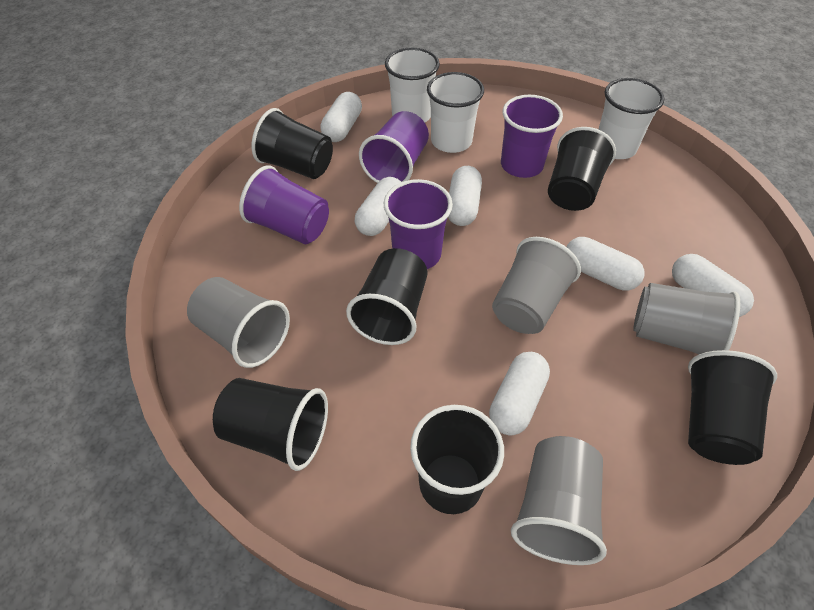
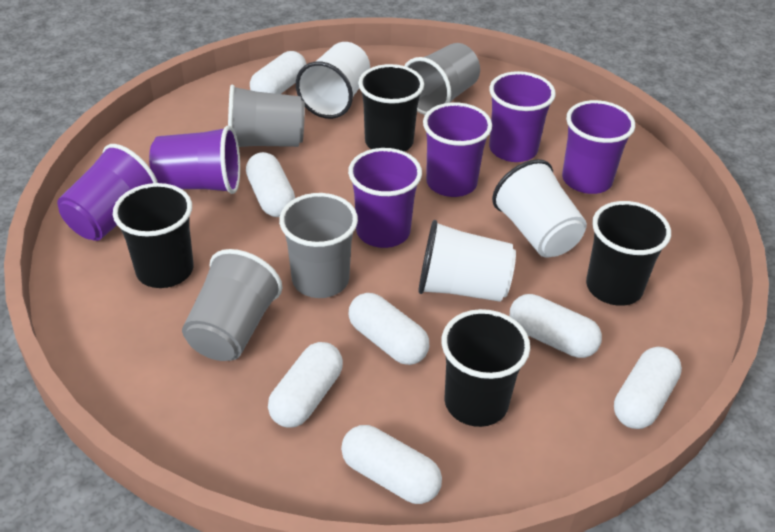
black cup: 6 -> 4
purple cup: 4 -> 6
white capsule: 6 -> 7

